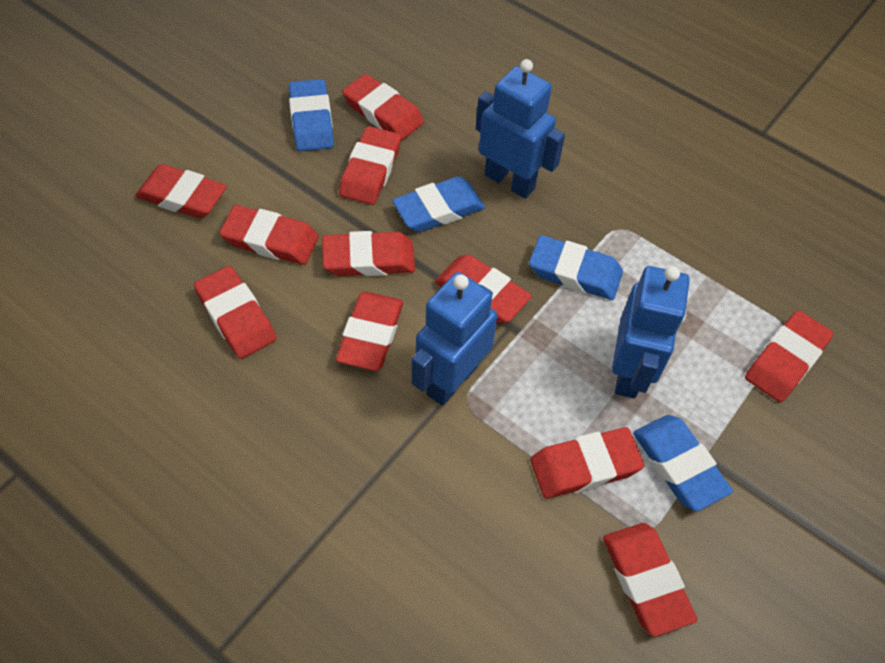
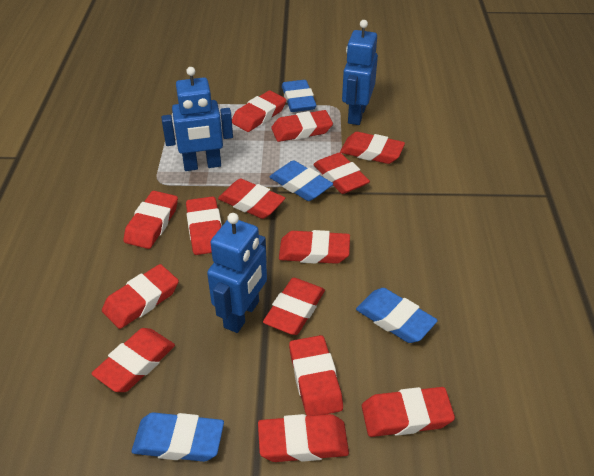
red eraser: 11 -> 14

